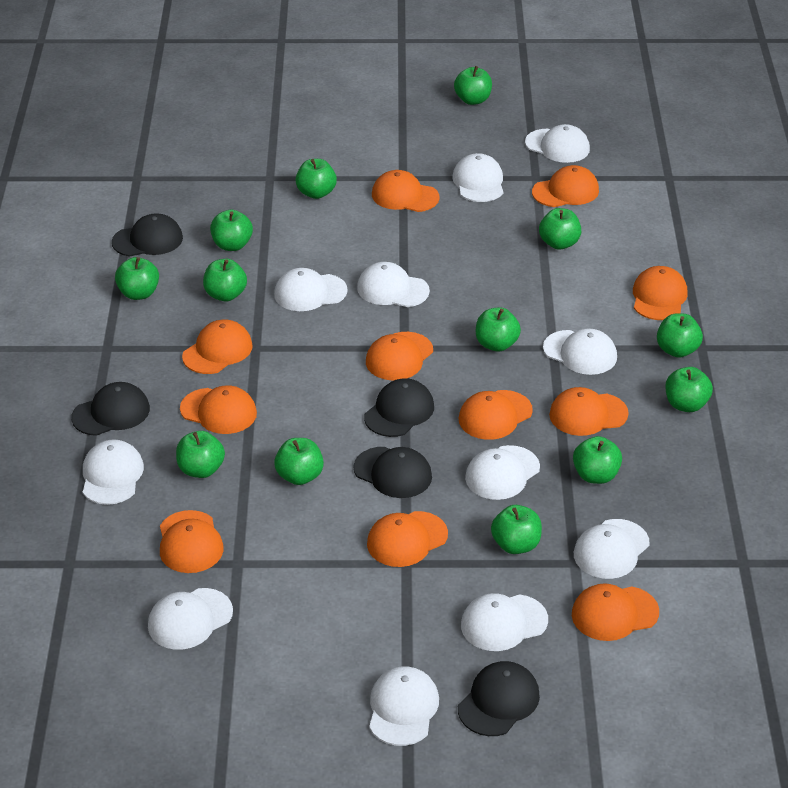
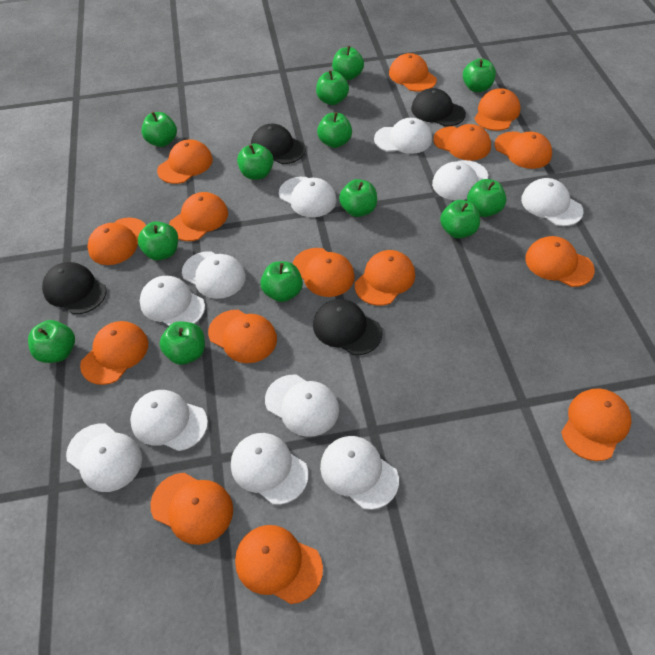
black cap: 5 -> 4
orange cap: 11 -> 15

